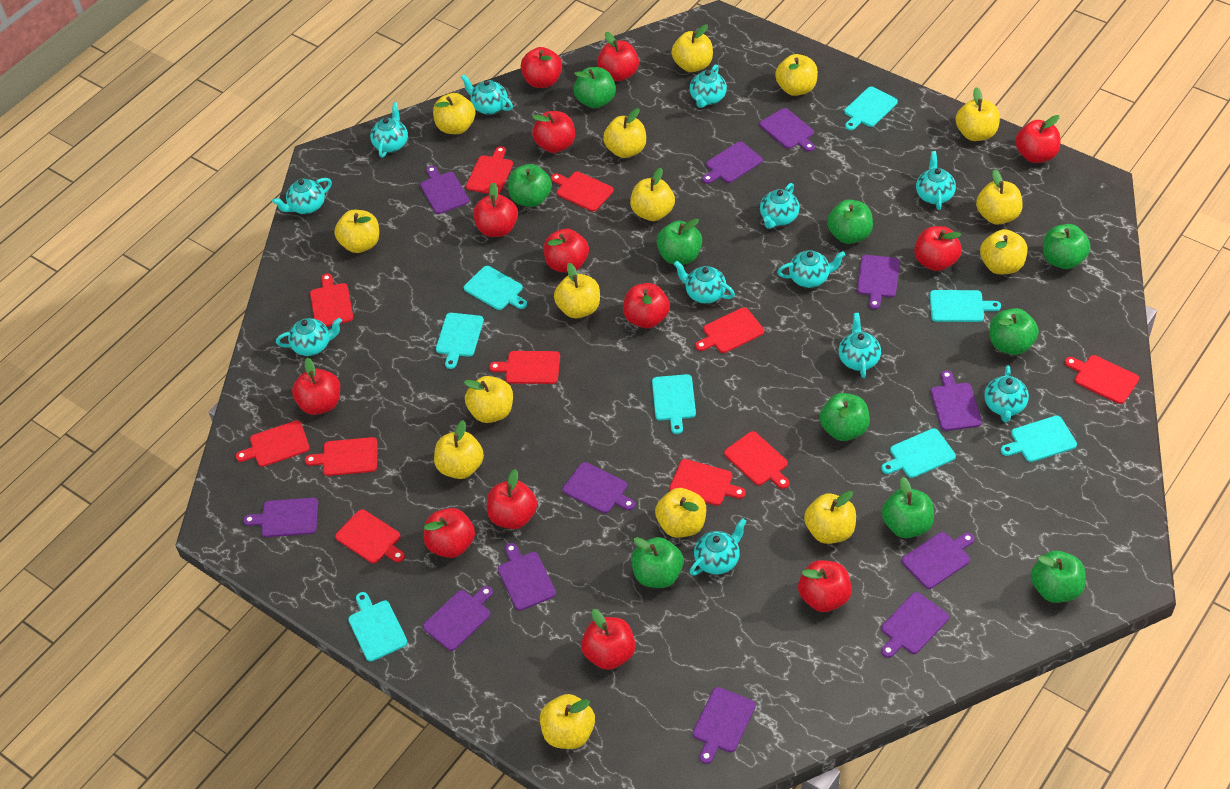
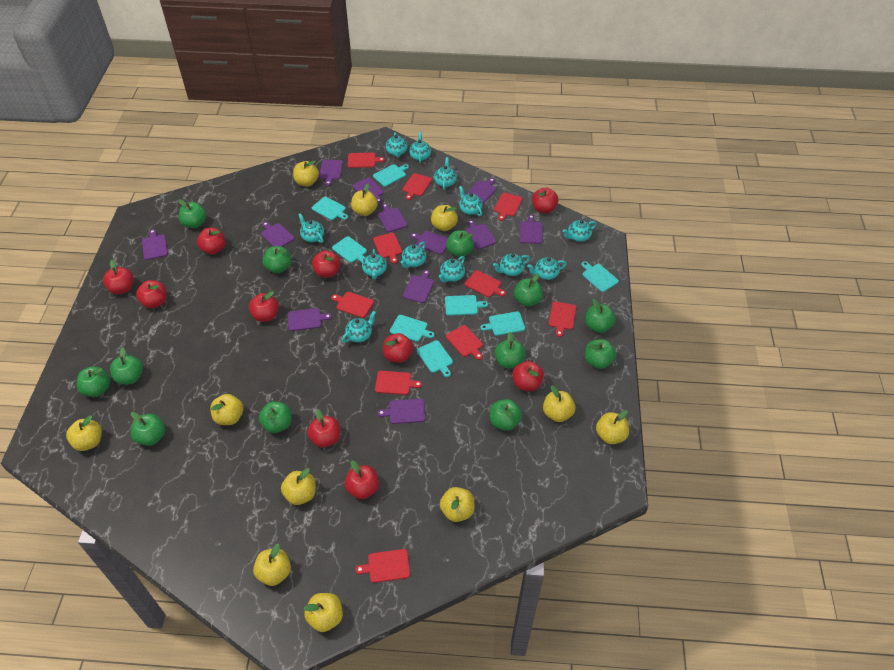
green apple: 10 -> 12
red apple: 13 -> 10
red cutting board: 11 -> 10
yellow apple: 15 -> 11

